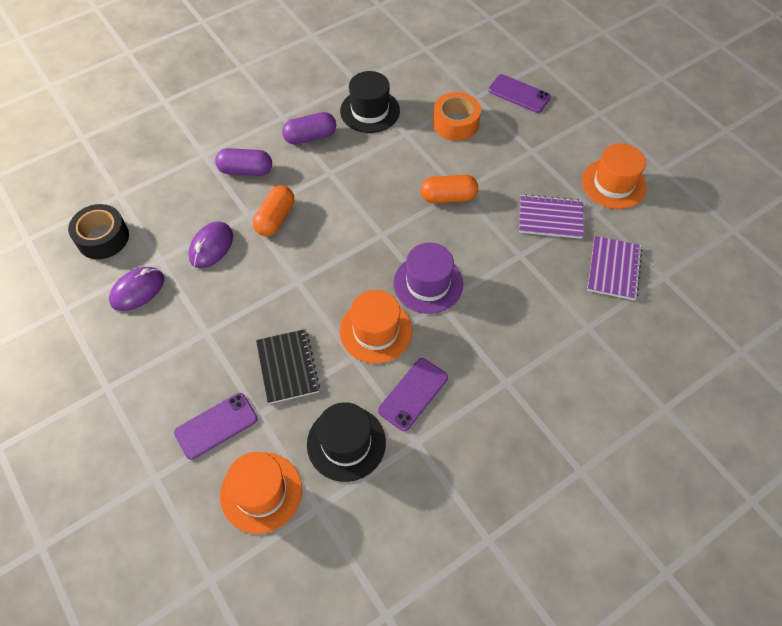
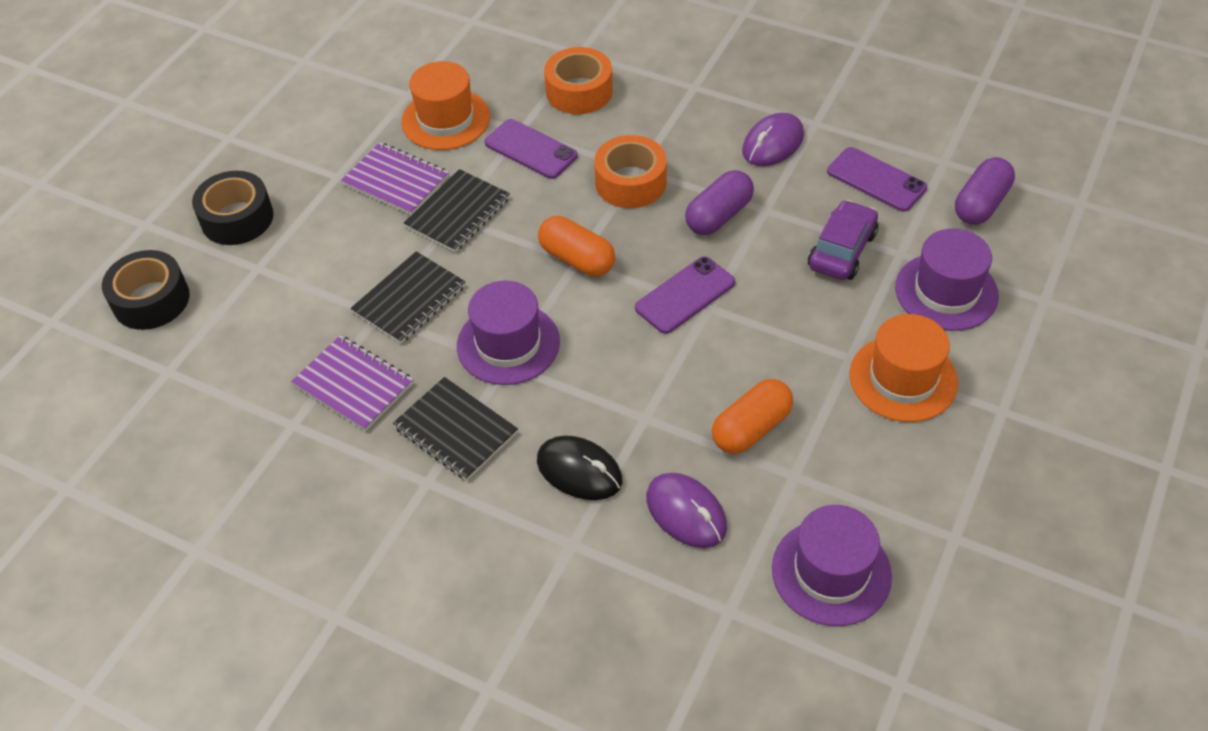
black hat: 2 -> 0
black mouse: 0 -> 1
black notebook: 1 -> 3
black tape: 1 -> 2
orange hat: 3 -> 2
orange tape: 1 -> 2
purple car: 0 -> 1
purple hat: 1 -> 3

